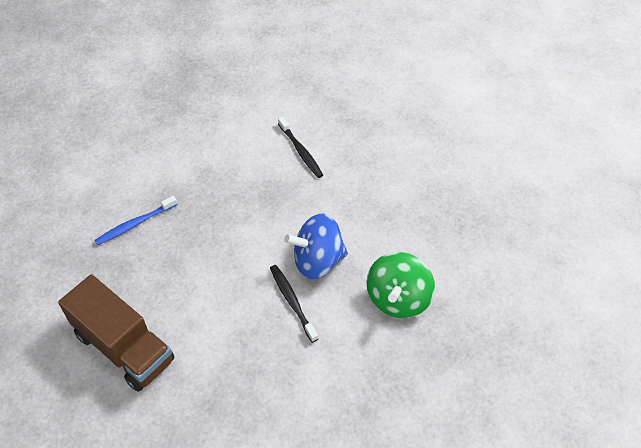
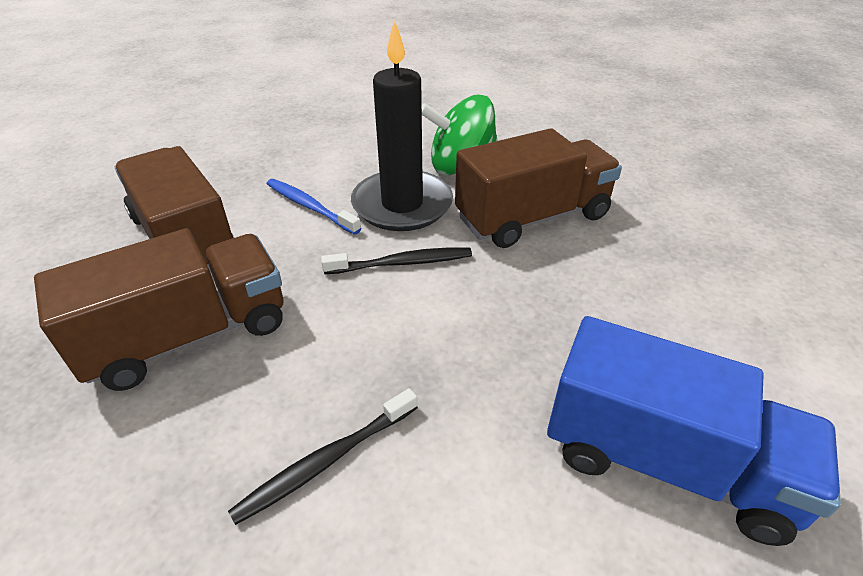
black candle: 0 -> 1
blue spinning top: 1 -> 0
blue truck: 0 -> 1
brown truck: 1 -> 3

